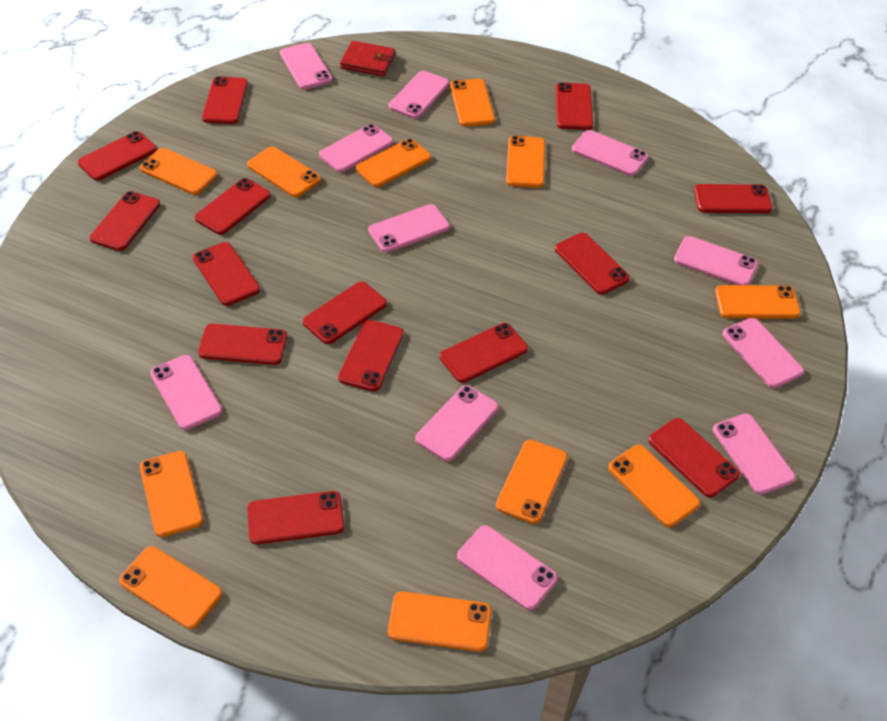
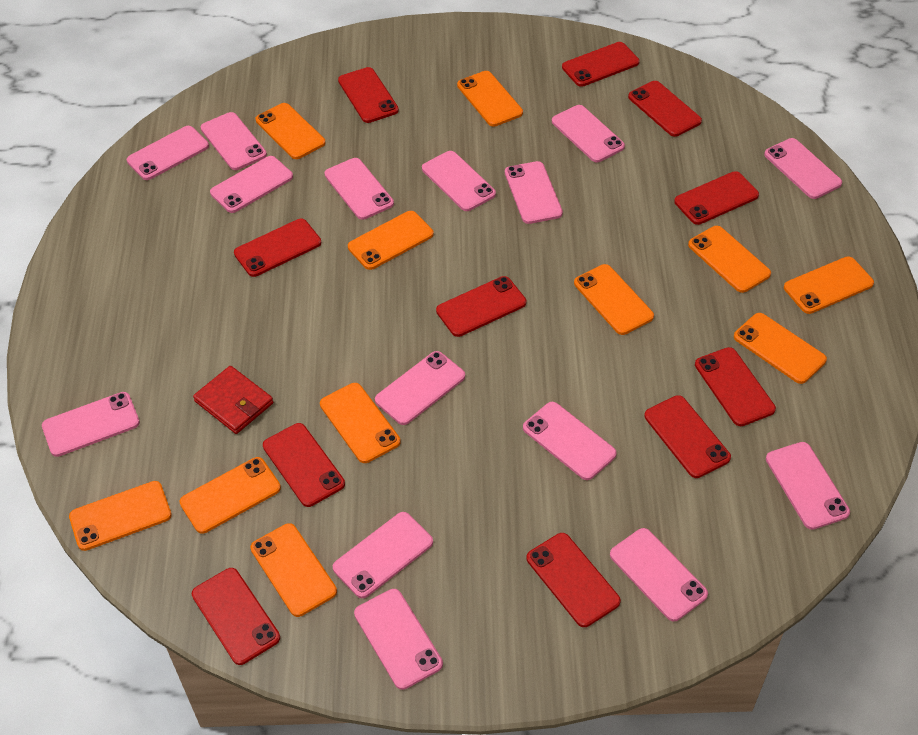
pink phone: 11 -> 15
red phone: 14 -> 11

